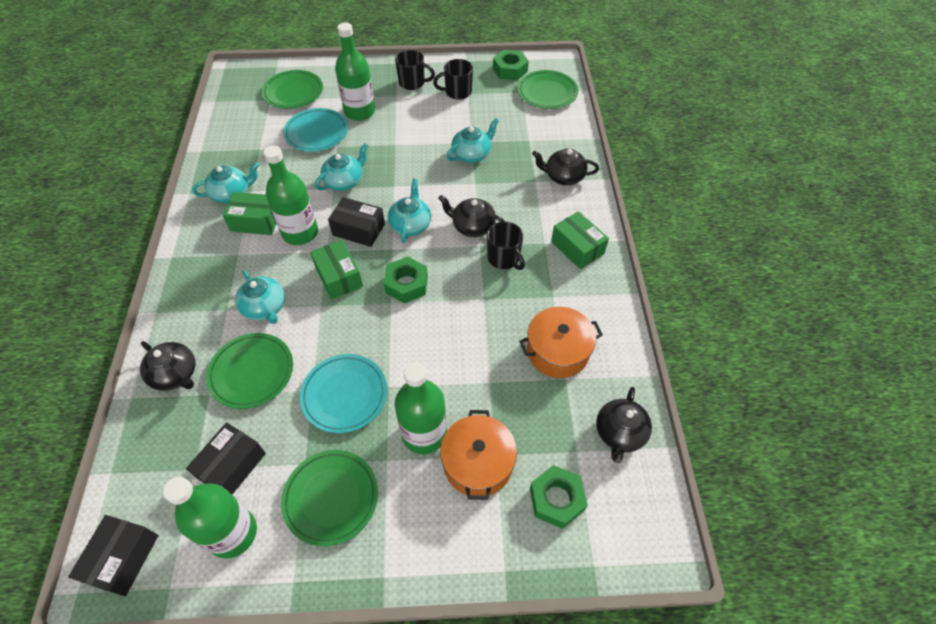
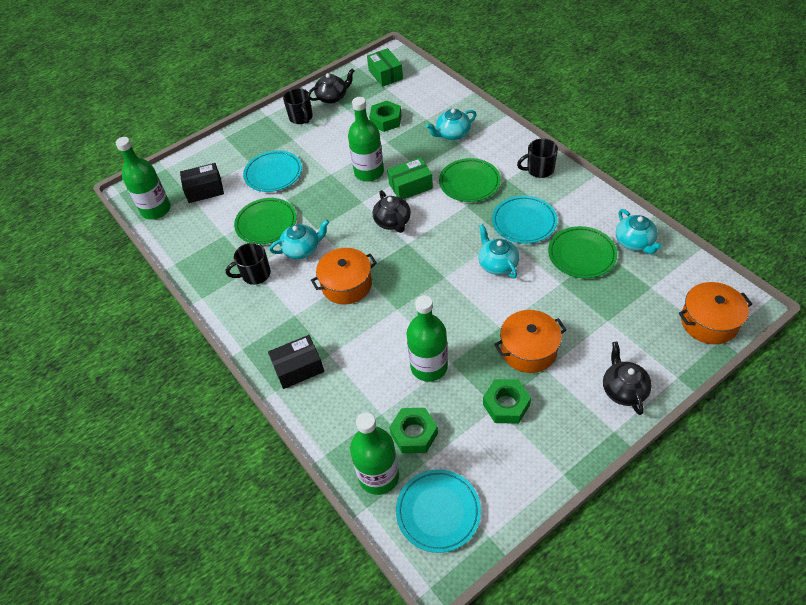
black box: 3 -> 2
black teapot: 4 -> 3
green box: 3 -> 2
green plate: 4 -> 3
orange pot: 2 -> 3
turquoise plate: 2 -> 3
turquoise teapot: 5 -> 4

